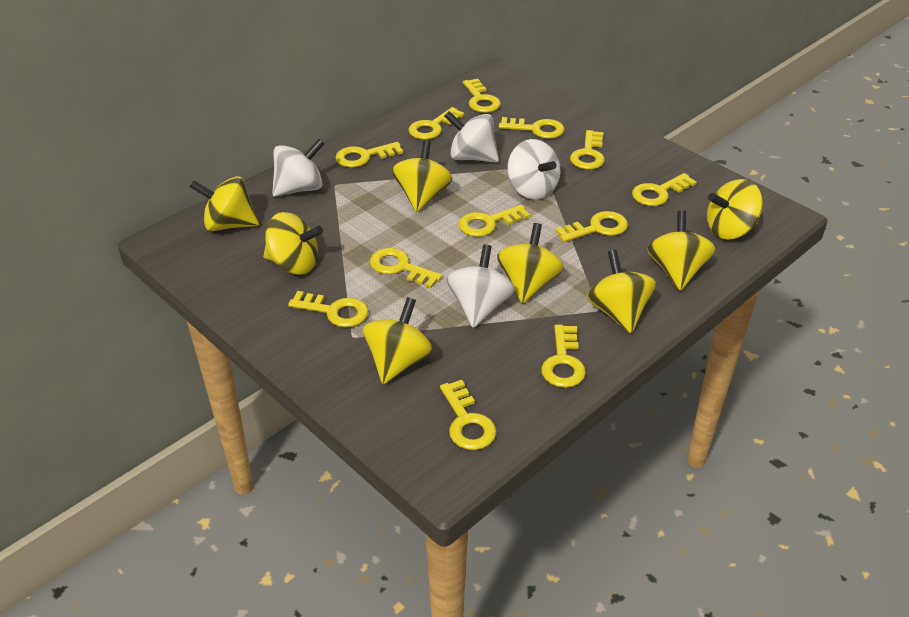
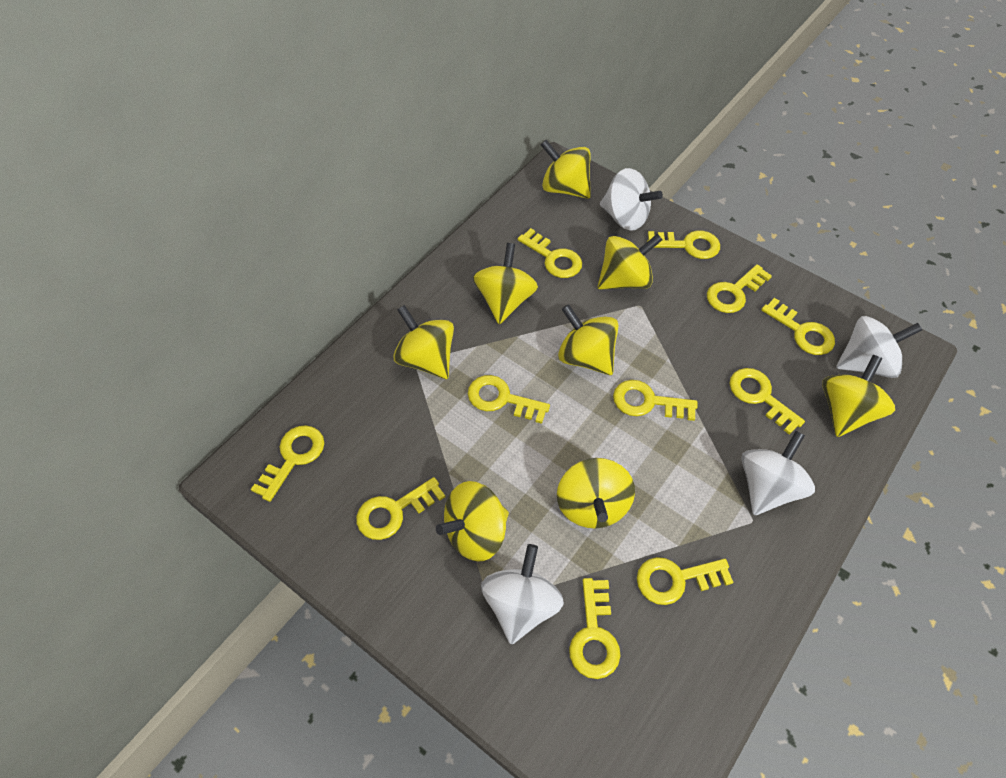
yellow key: 12 -> 11

